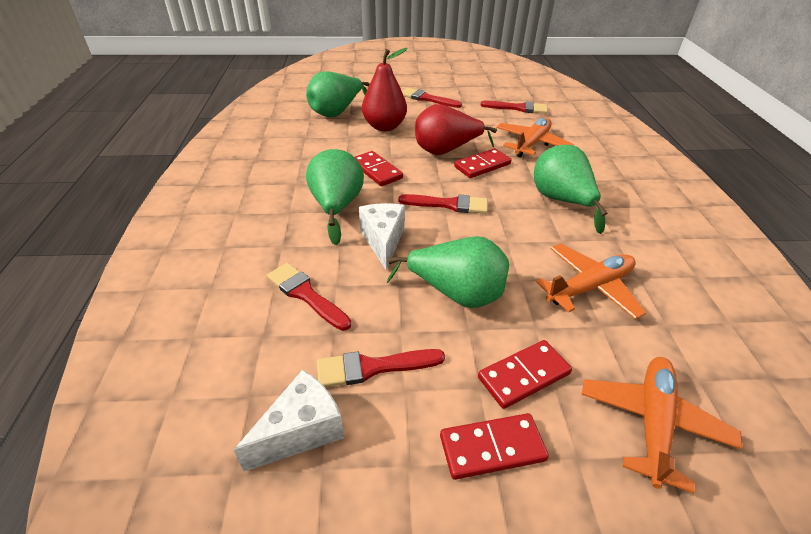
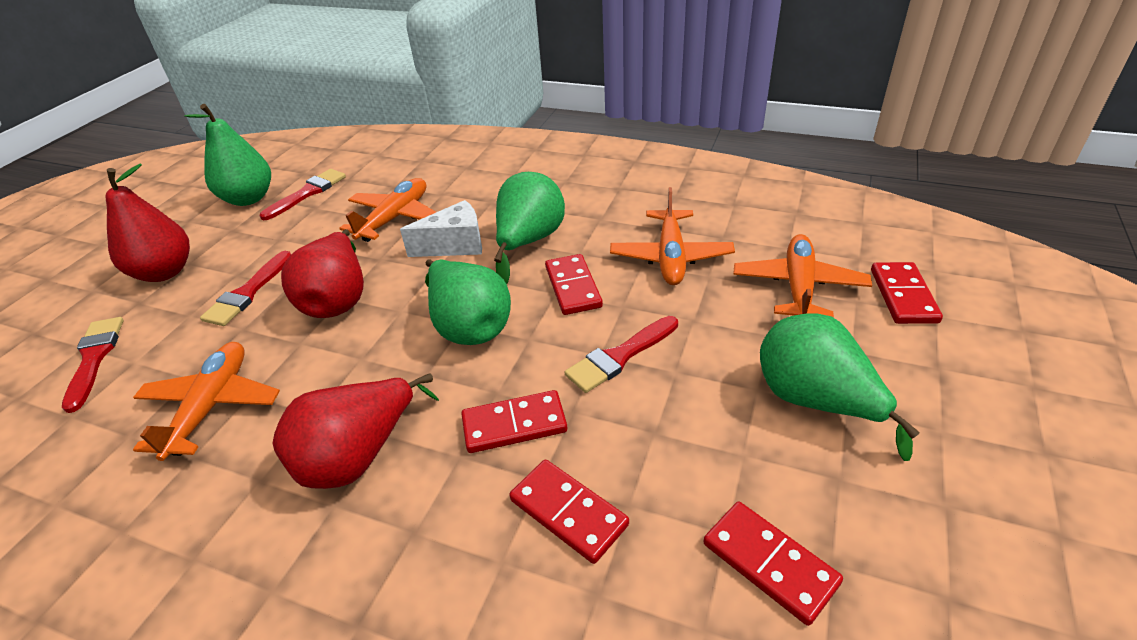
orange plane: 3 -> 4
red brush: 5 -> 4
red domino: 4 -> 5
red pear: 2 -> 3
white cheese: 2 -> 1

